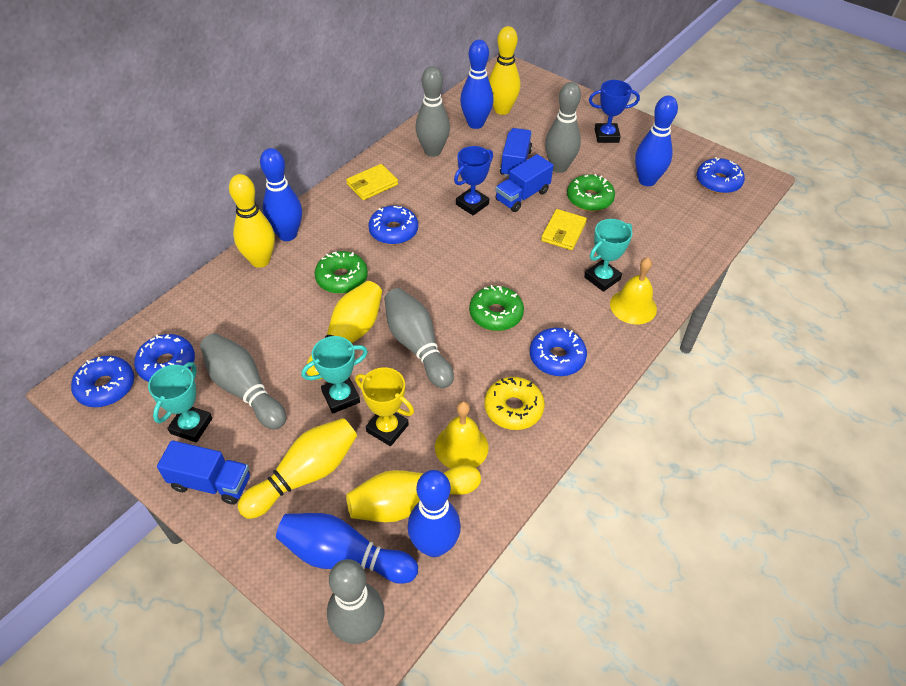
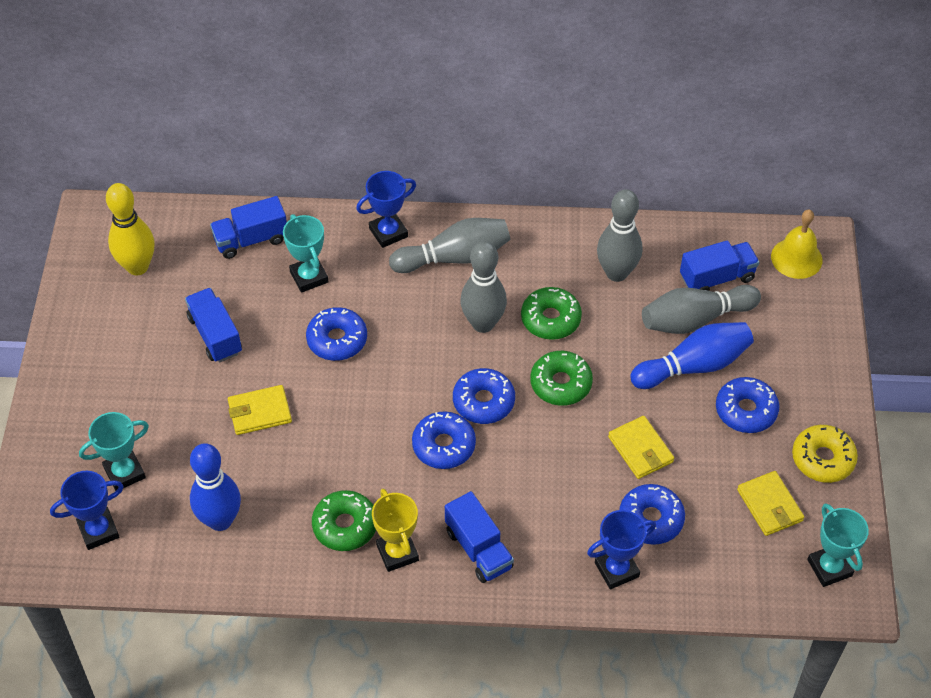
blue bowling pin: 5 -> 2
blue trophy: 2 -> 3
blue truck: 3 -> 4
grey bowling pin: 5 -> 4
yellow bell: 2 -> 1
yellow bowling pin: 5 -> 1
yellow wallet: 2 -> 3

